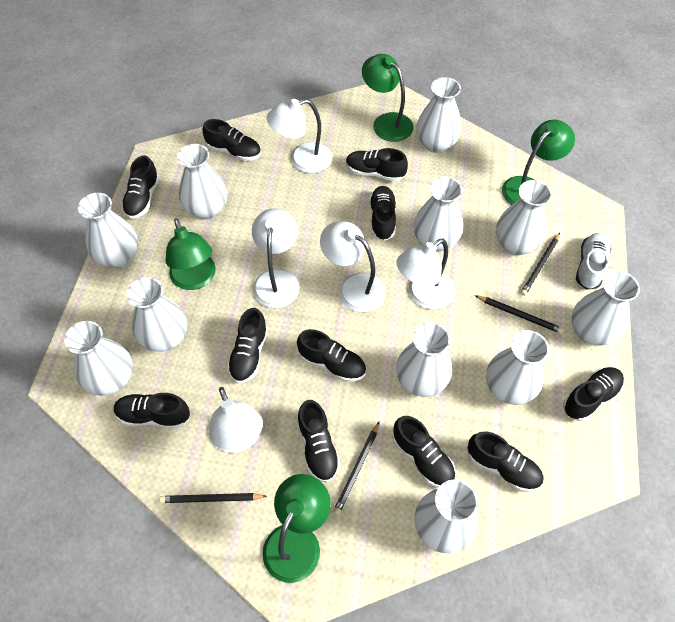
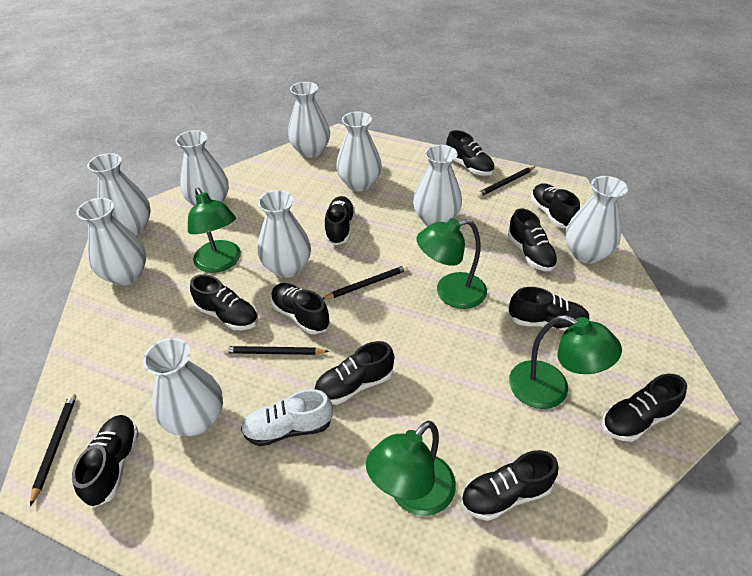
white lamp: 5 -> 0
white vase: 11 -> 9

